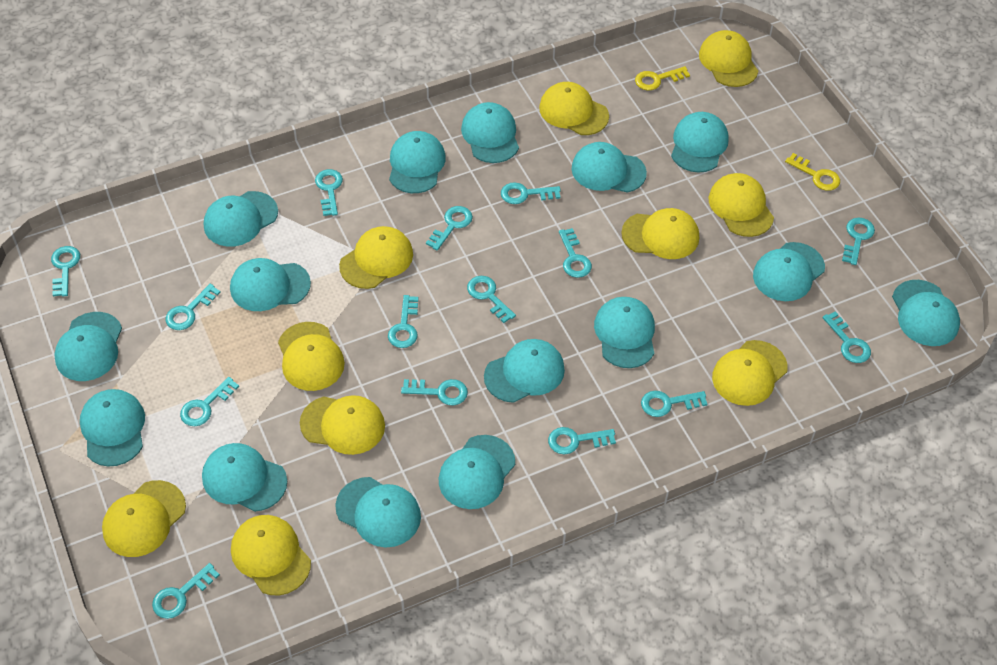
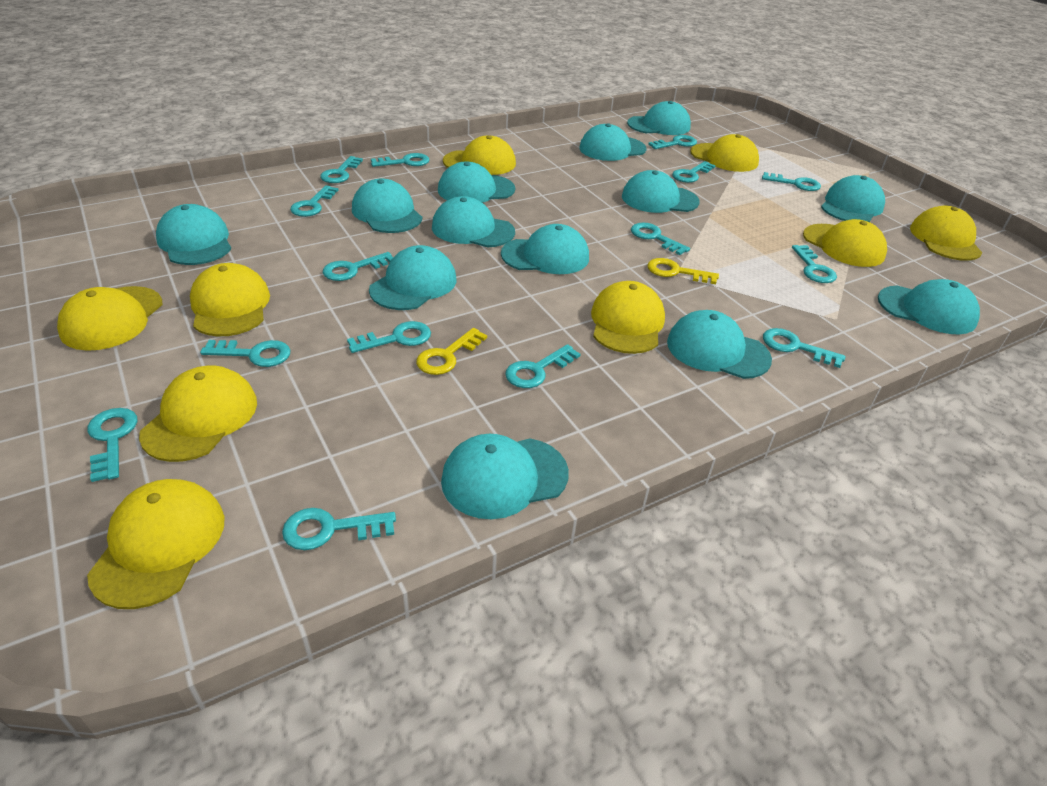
turquoise cap: 15 -> 13
yellow cap: 10 -> 9

